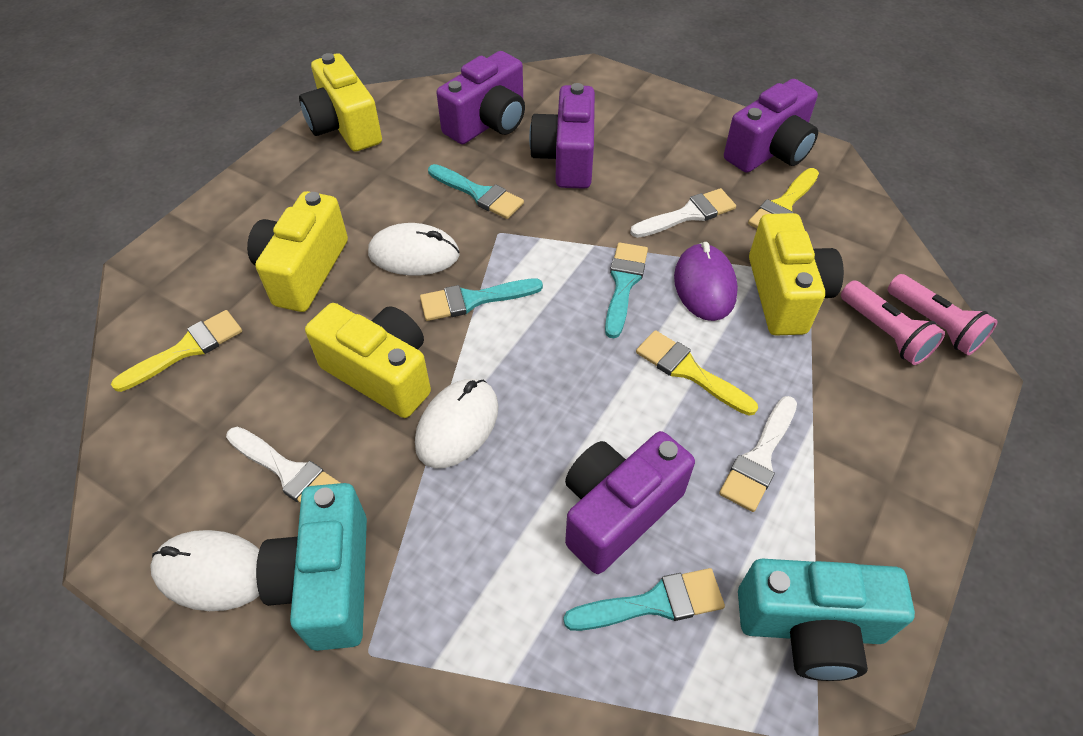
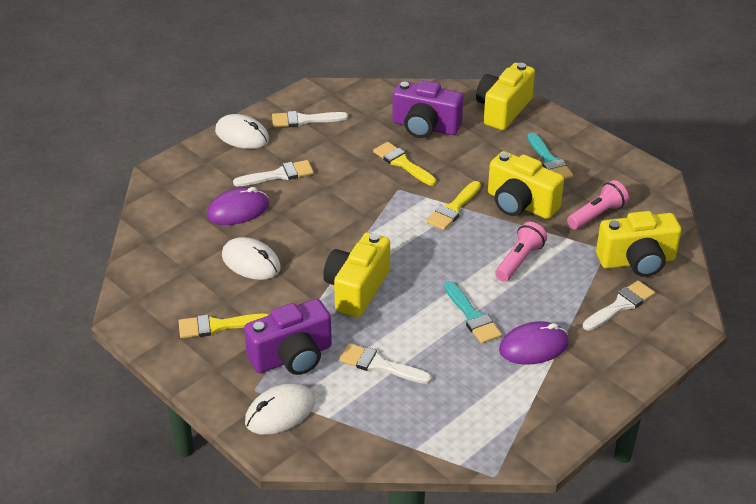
purple camera: 4 -> 2
purple mouse: 1 -> 2
turquoise brush: 4 -> 2
turquoise camera: 2 -> 0
white brush: 3 -> 4

